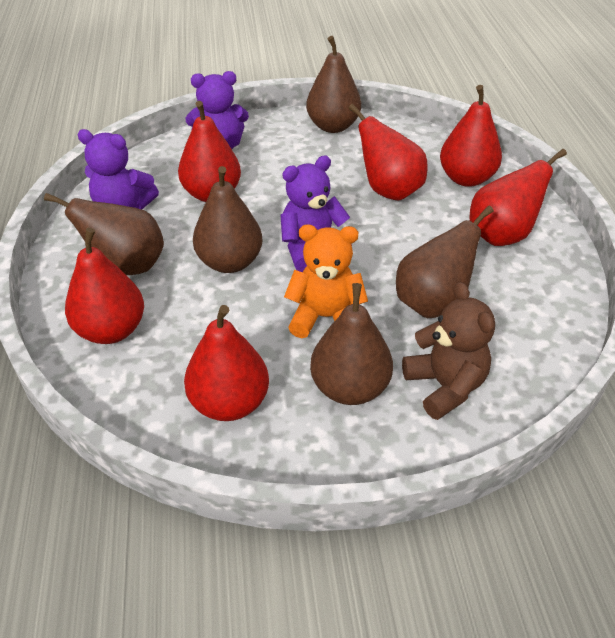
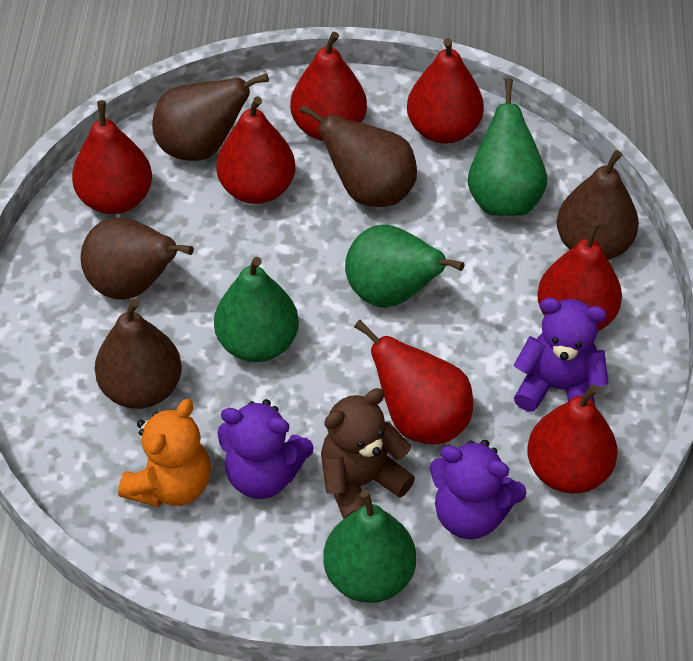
green pear: 0 -> 4
red pear: 6 -> 7

